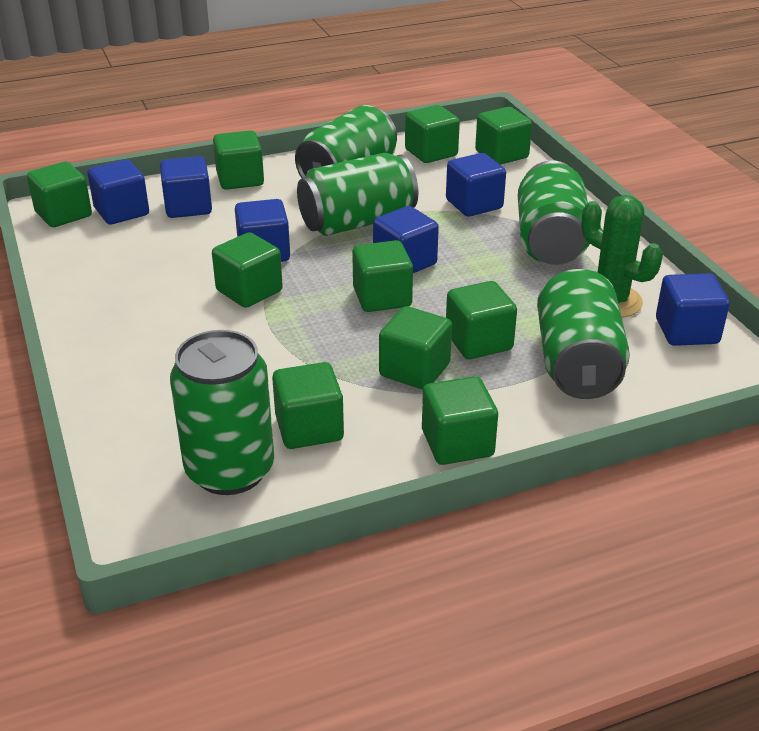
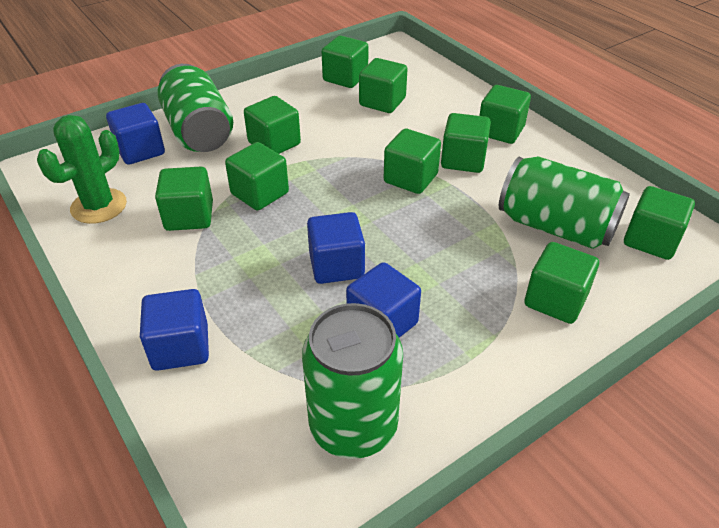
blue cube: 6 -> 4
green can: 5 -> 3

